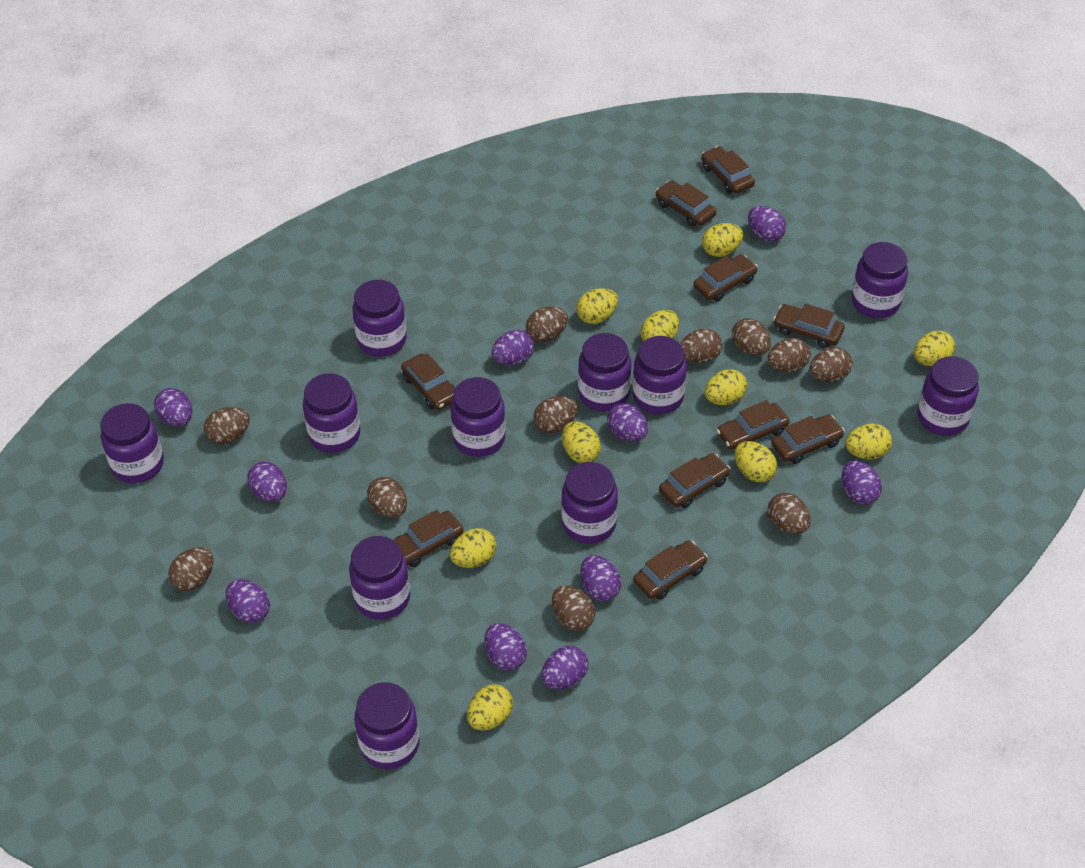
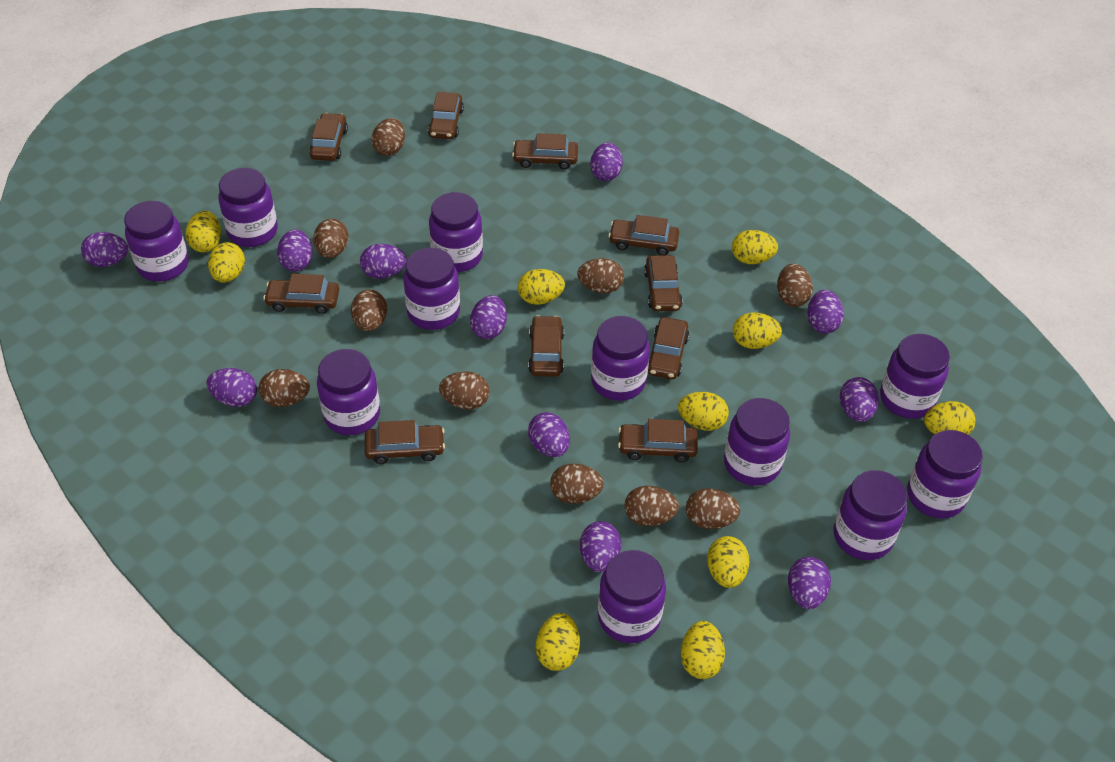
brown egg: 11 -> 10
purple egg: 10 -> 11

